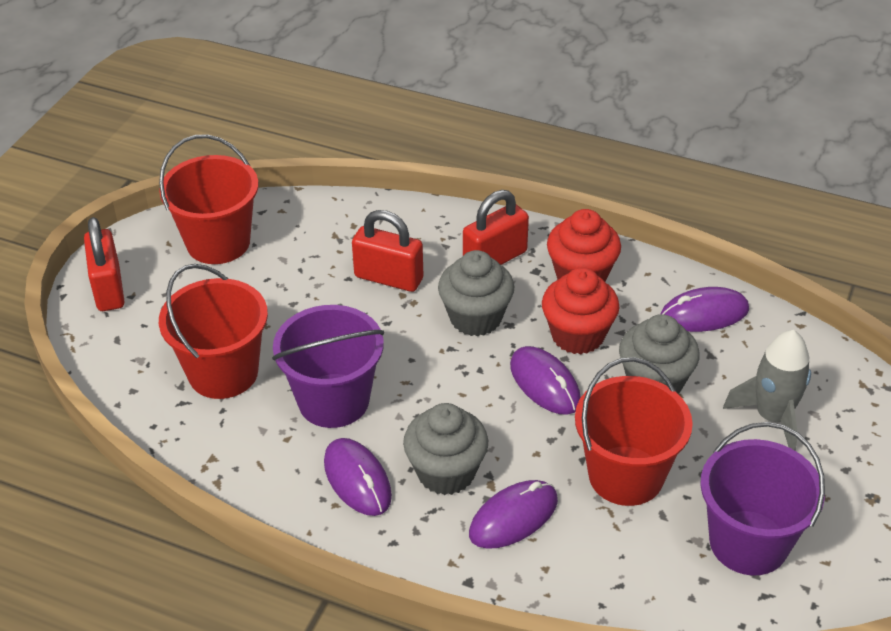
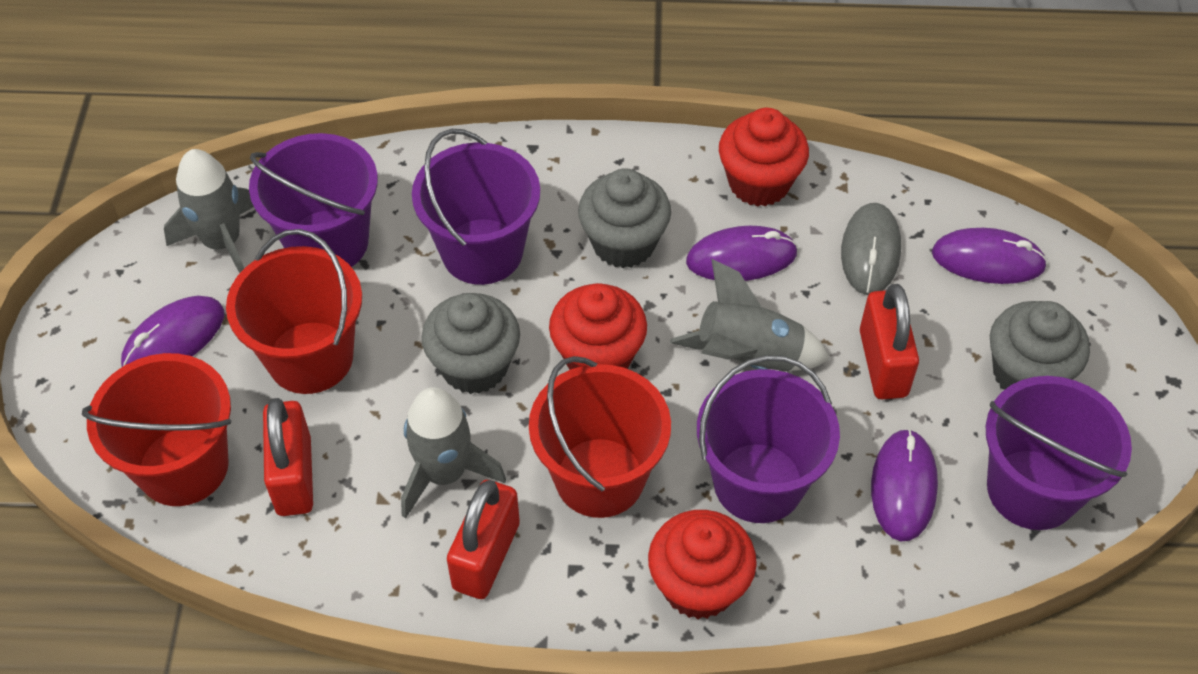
grey mouse: 0 -> 1
grey rocket: 1 -> 3
purple bucket: 2 -> 4
red cupcake: 2 -> 3

